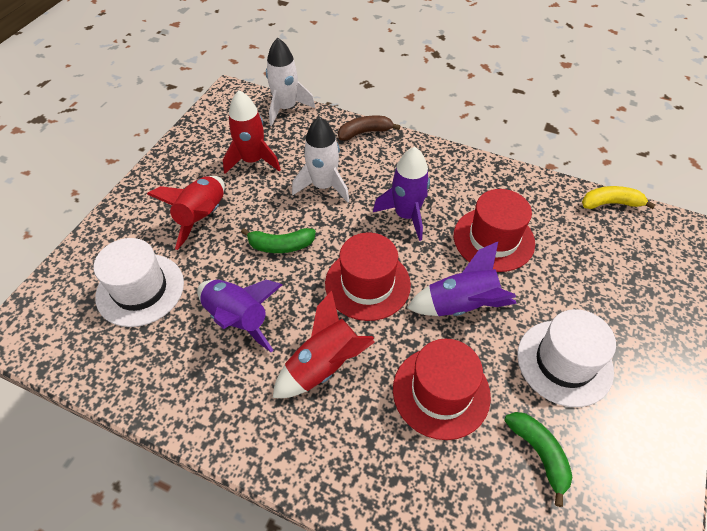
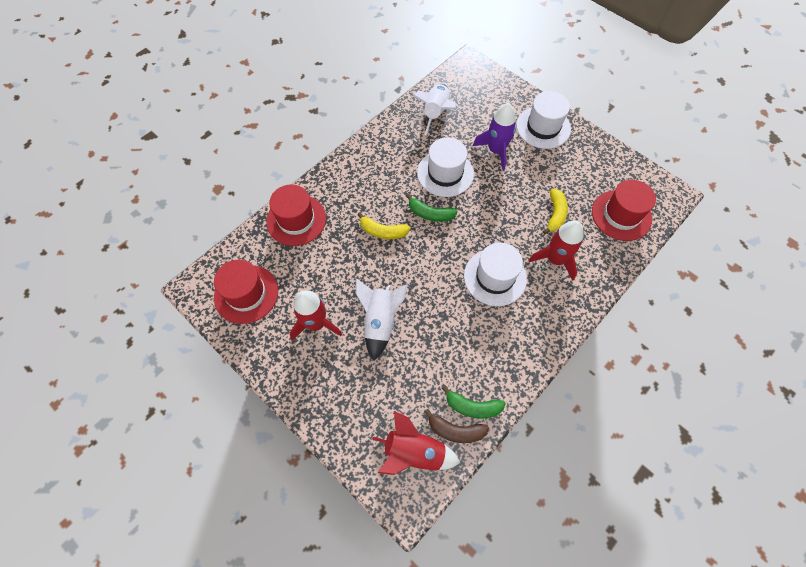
purple rocket: 3 -> 1
white hat: 2 -> 3
yellow banana: 1 -> 2

